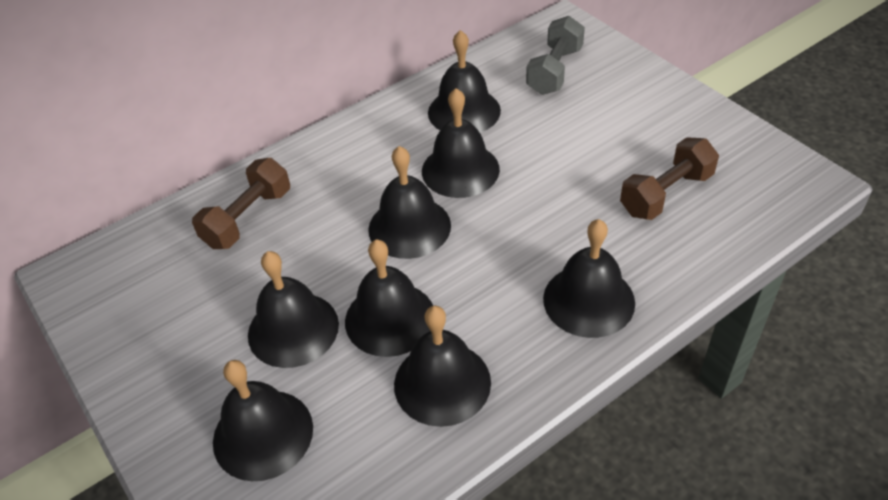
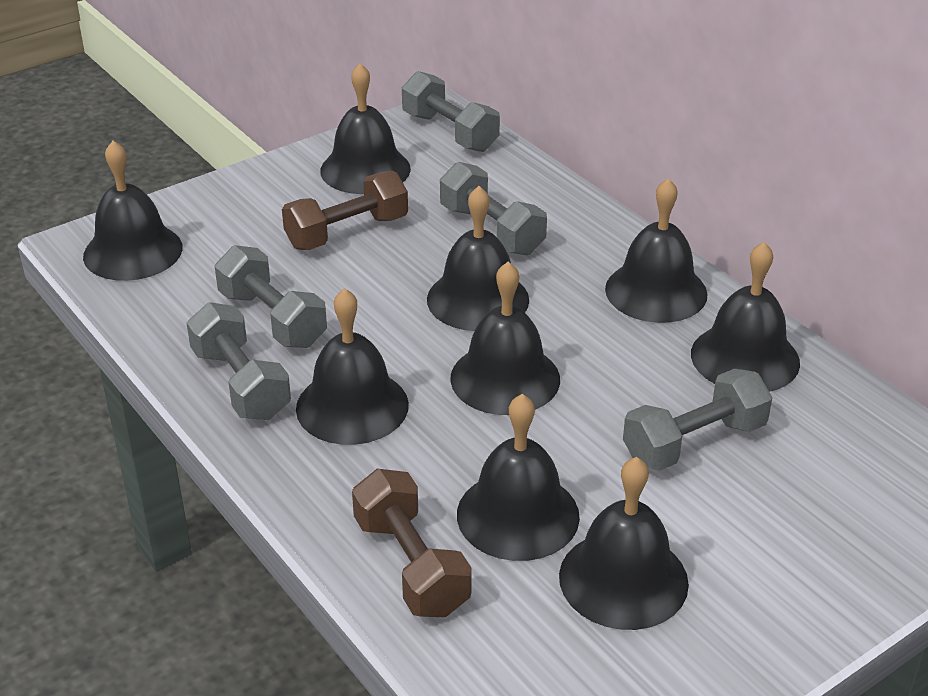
black bell: 8 -> 9
grey dumbbell: 1 -> 5

